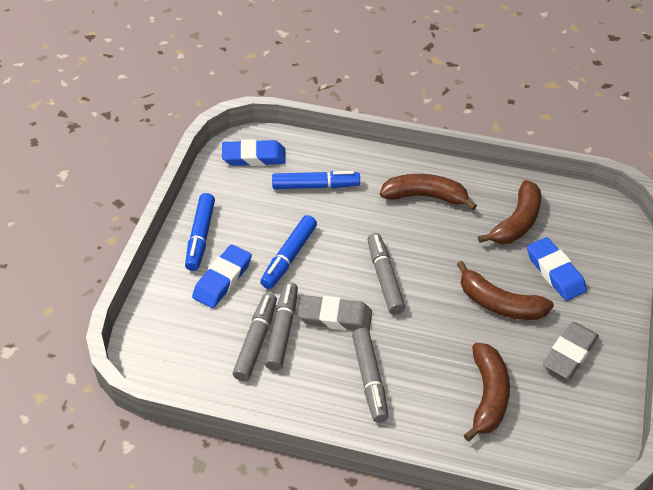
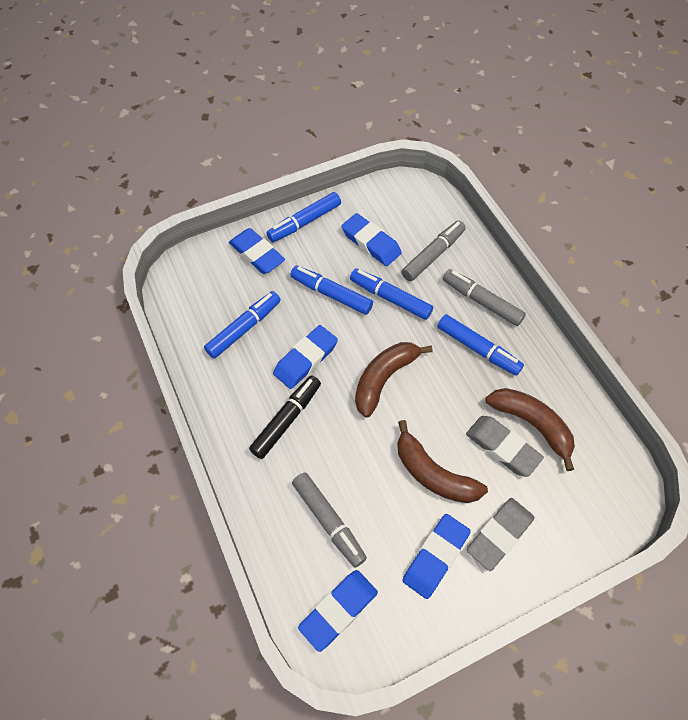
black marker: 0 -> 1
blue eraser: 3 -> 5
blue marker: 3 -> 5
brown banana: 4 -> 3
grey marker: 4 -> 3

